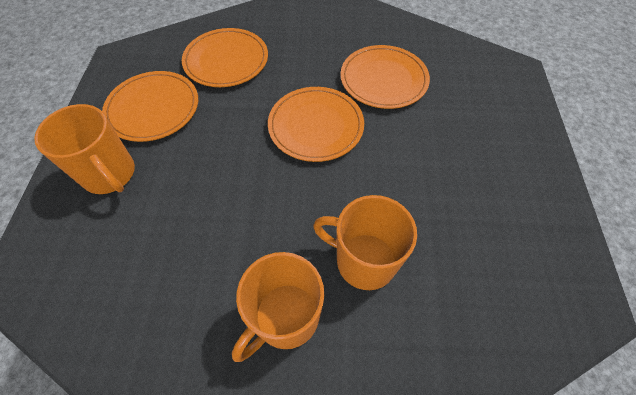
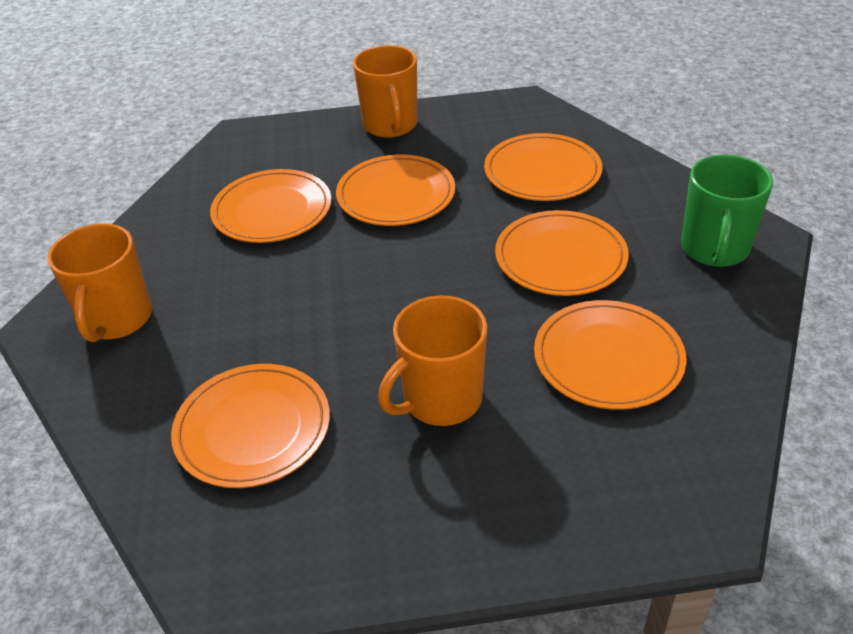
green mug: 0 -> 1
orange plate: 4 -> 6

